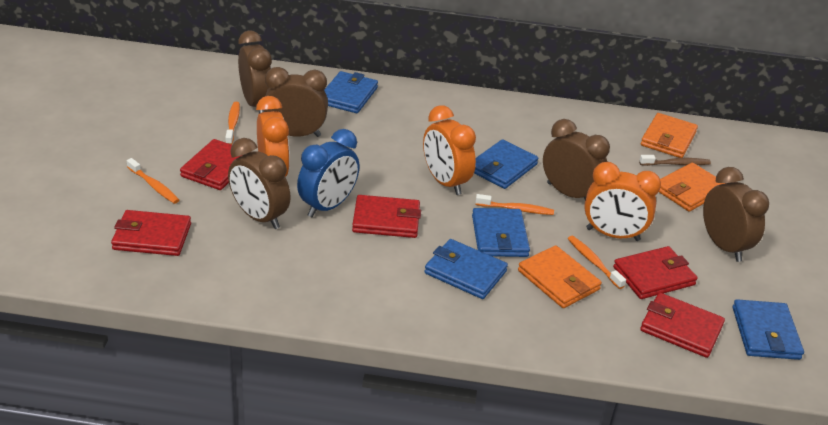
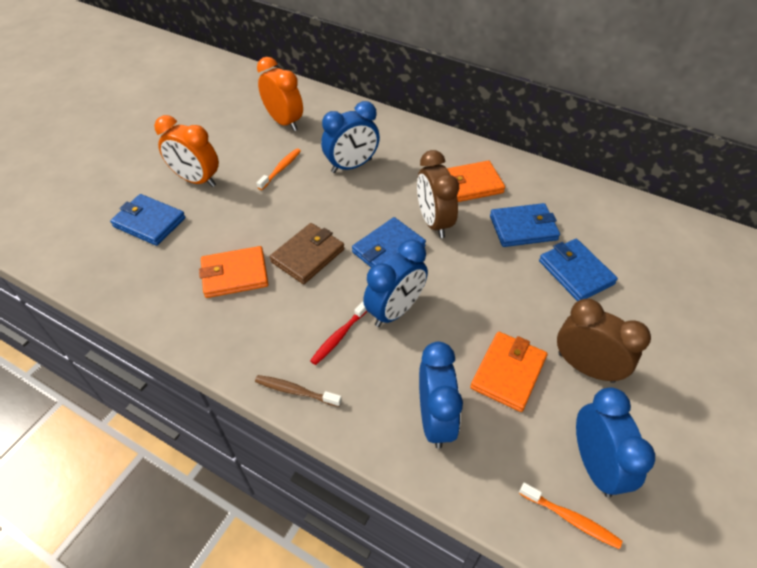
blue clock: 1 -> 4
blue wallet: 5 -> 4
brown clock: 5 -> 2
brown wallet: 0 -> 1
orange clock: 3 -> 2
orange toothbrush: 4 -> 2
red toothbrush: 0 -> 1
red wallet: 5 -> 0

